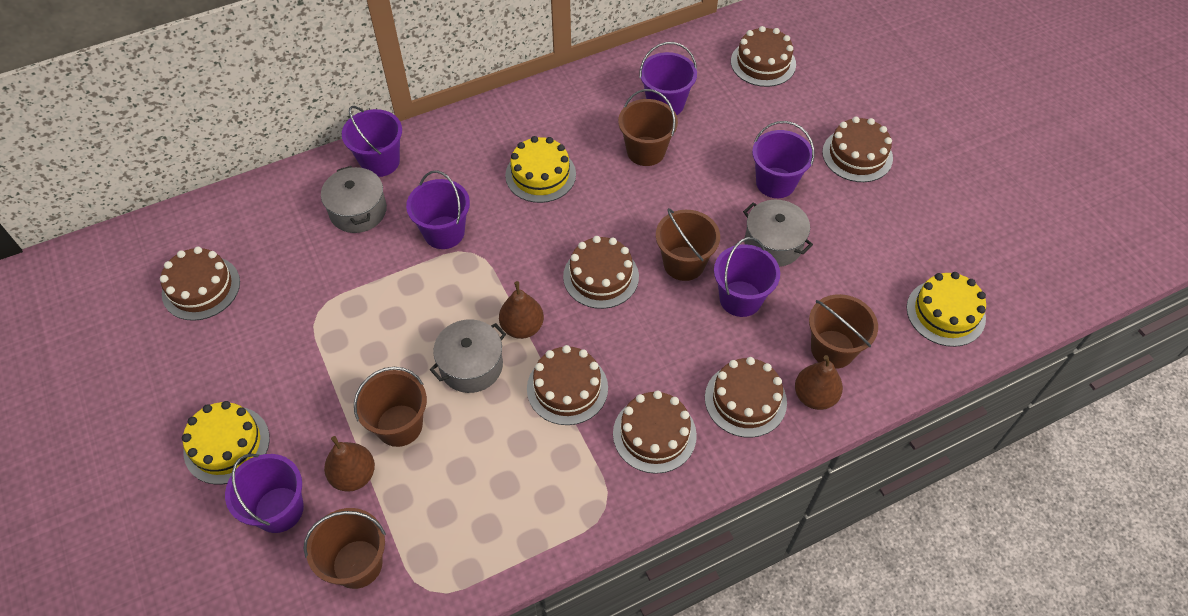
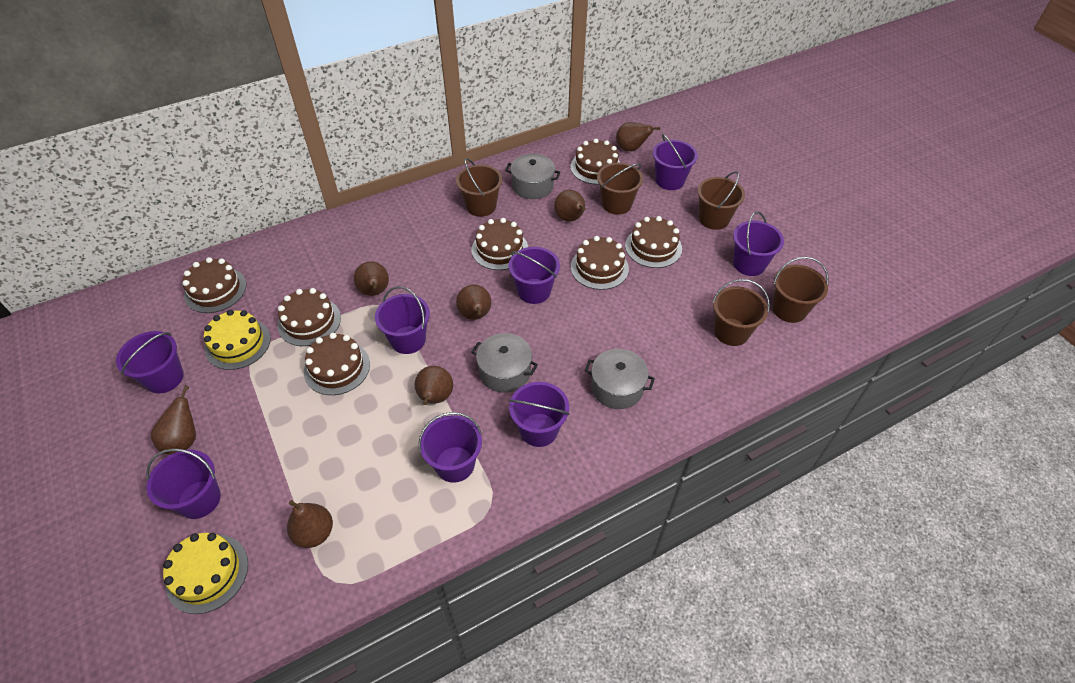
brown pear: 3 -> 7
purple bucket: 6 -> 8
yellow cake: 3 -> 2

